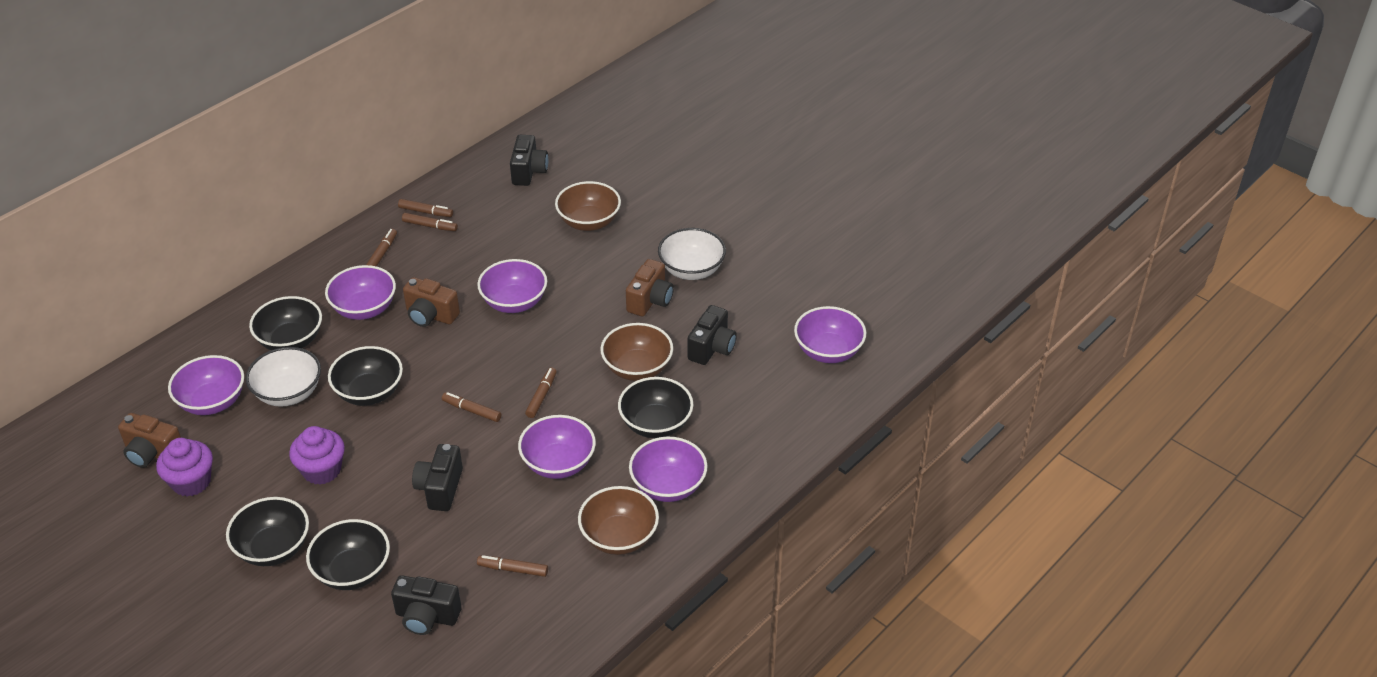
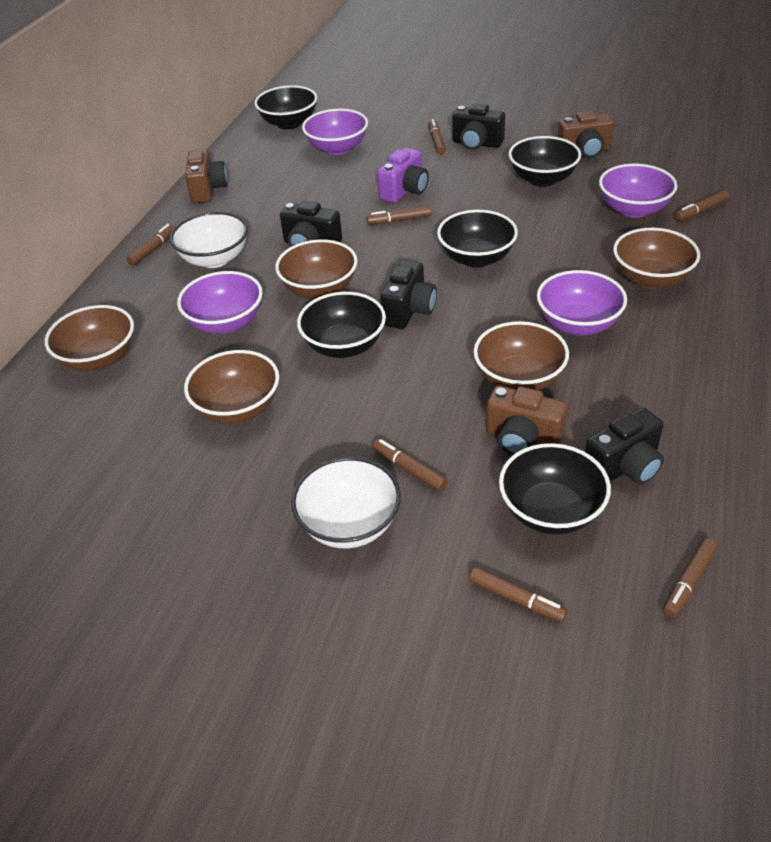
brown bowl: 3 -> 5
brown marker: 6 -> 7
purple bowl: 6 -> 4
purple camera: 0 -> 1
purple cupcake: 2 -> 0

